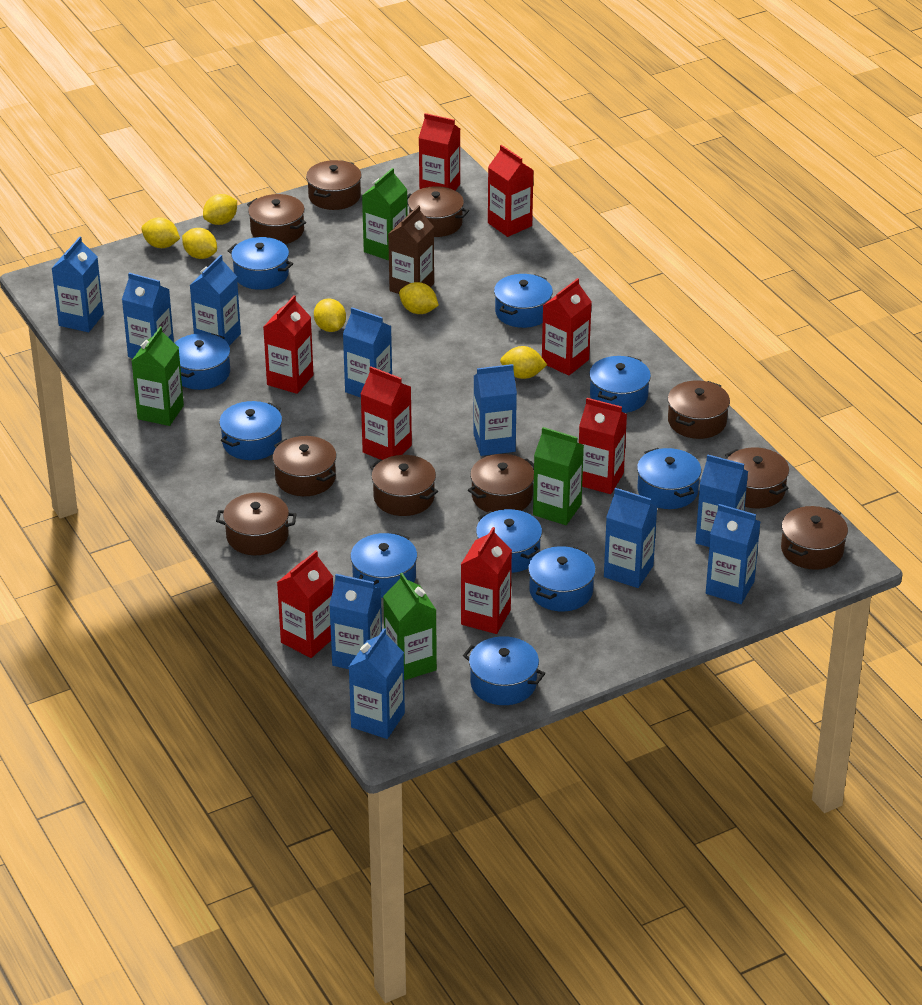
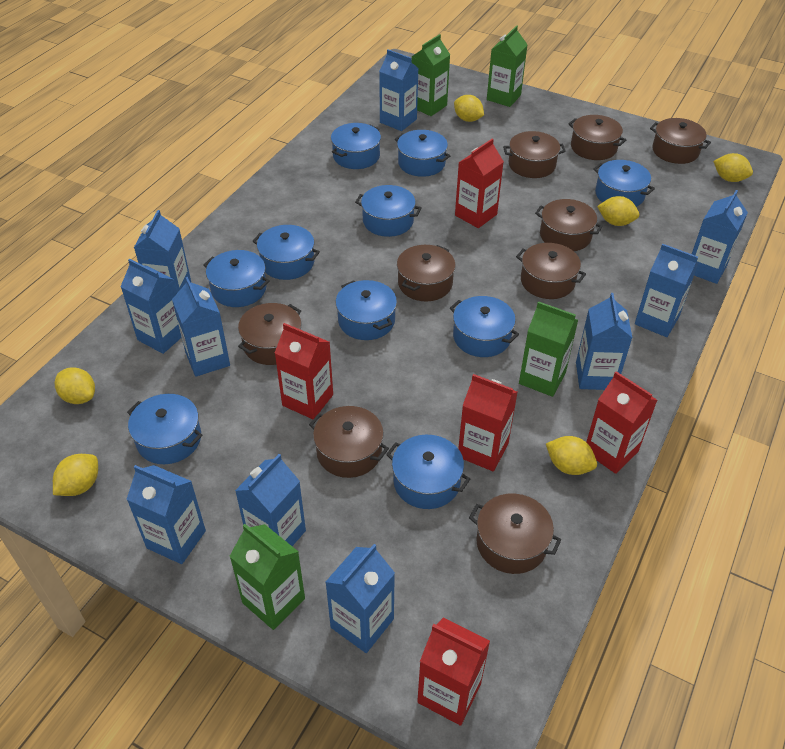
brown carton: 1 -> 0
brown pot: 10 -> 9
red carton: 8 -> 5

